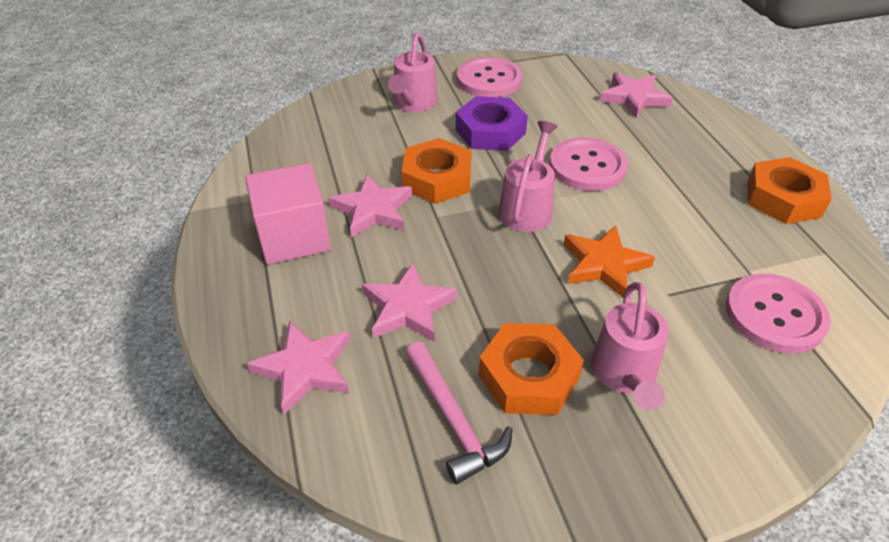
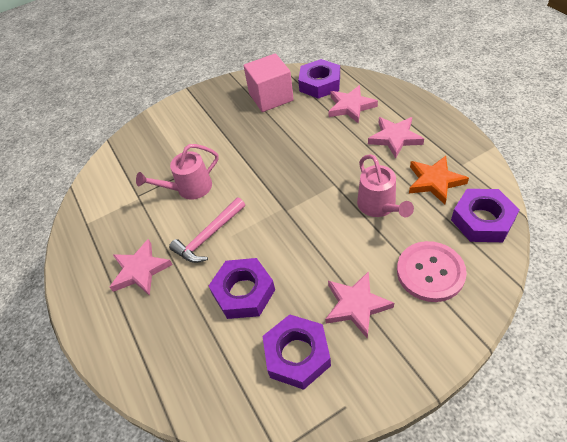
orange nut: 3 -> 0
pink button: 3 -> 1
pink watering can: 3 -> 2
purple nut: 1 -> 4

